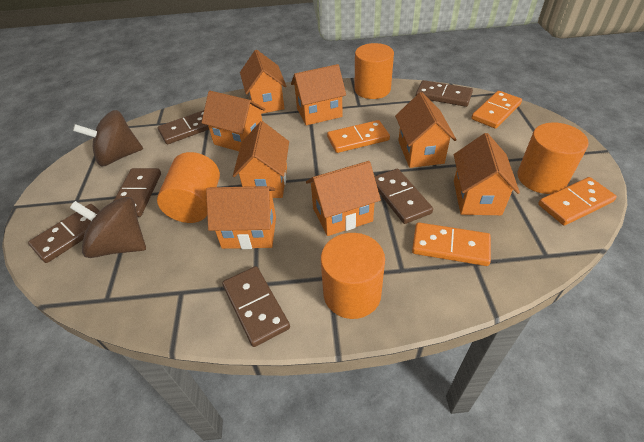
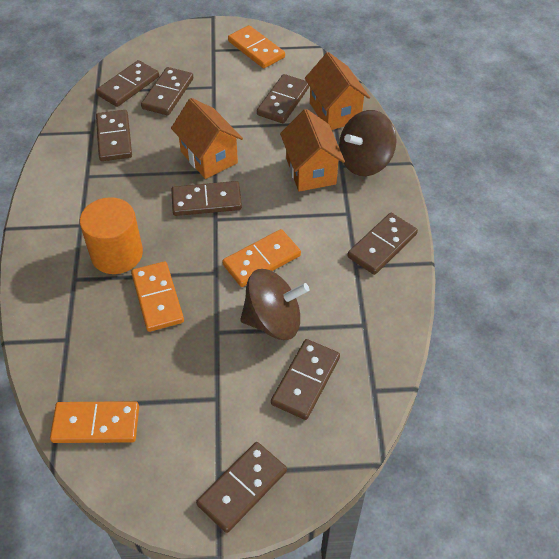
brown domino: 6 -> 8
orange cylinder: 4 -> 1
orange house: 8 -> 3

